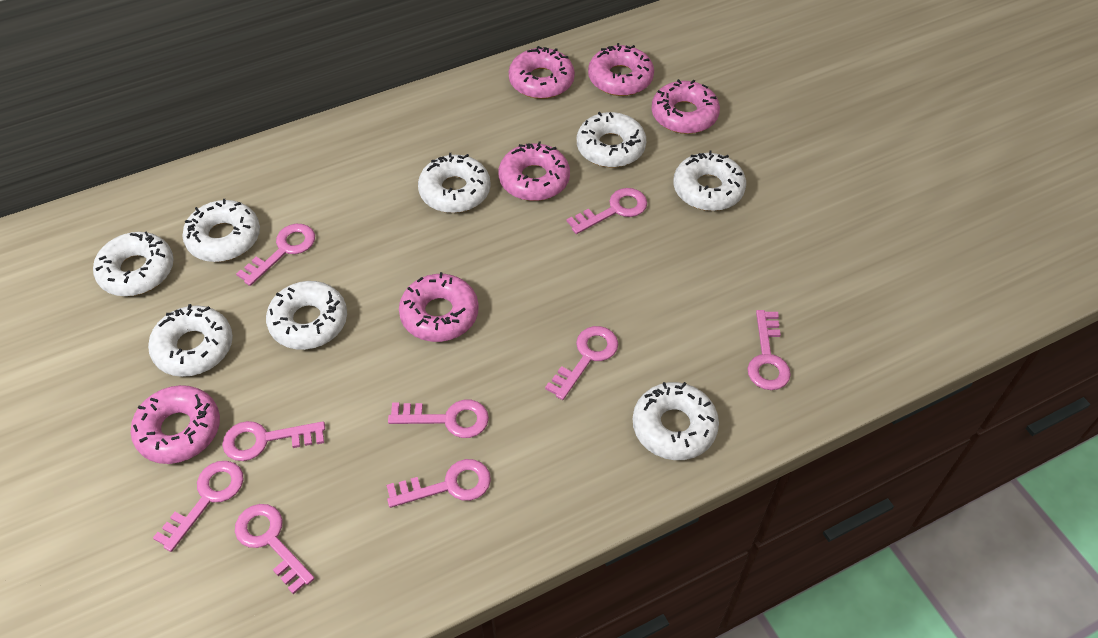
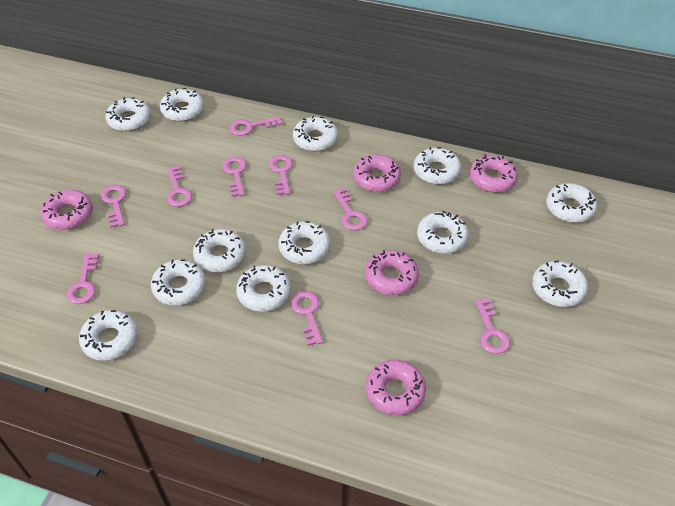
pink donut: 6 -> 5
white donut: 8 -> 12

